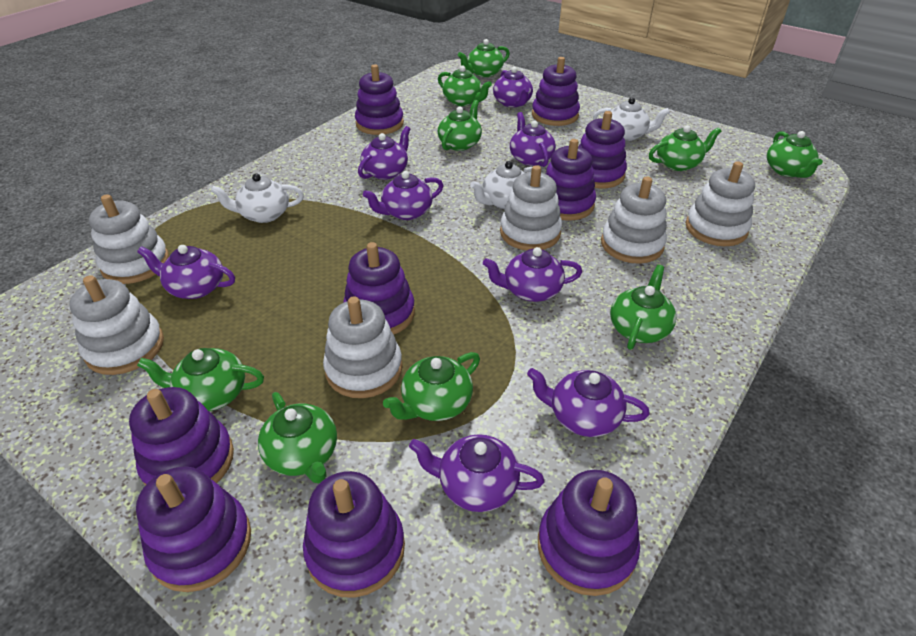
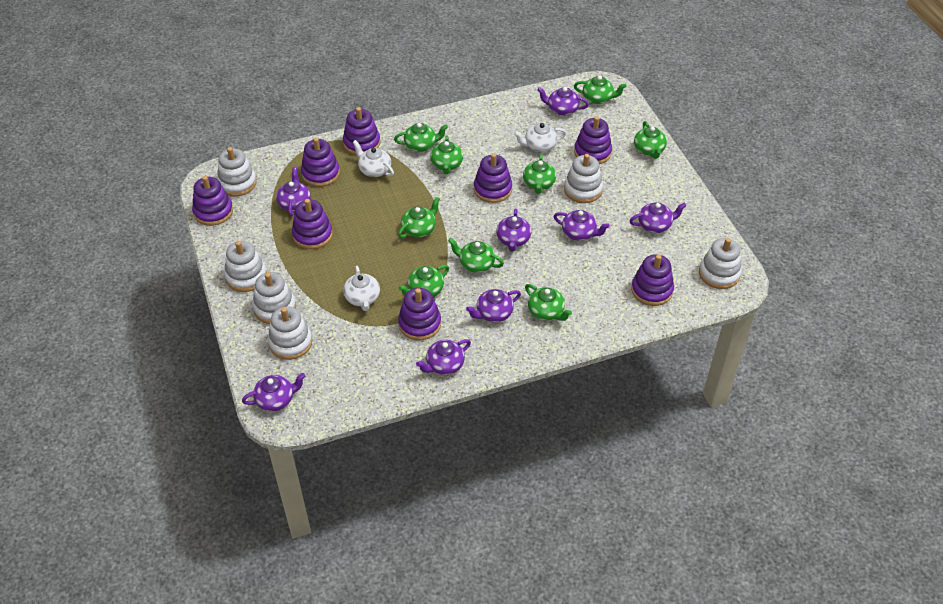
purple stacking toy: 9 -> 8

